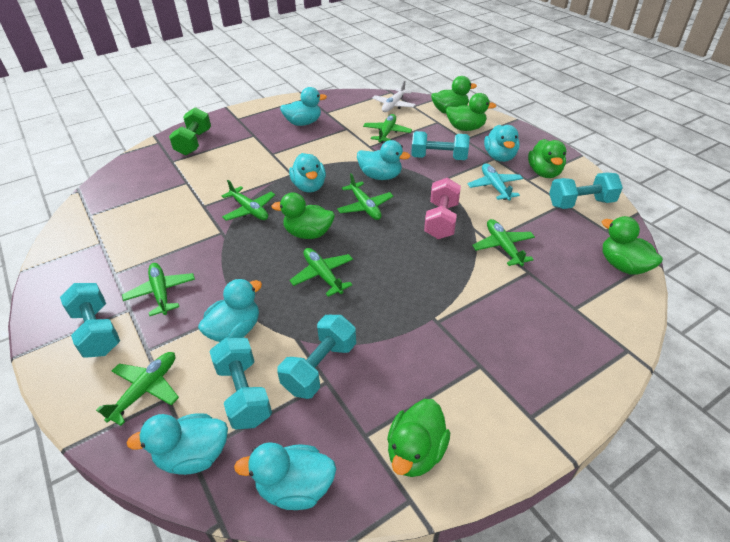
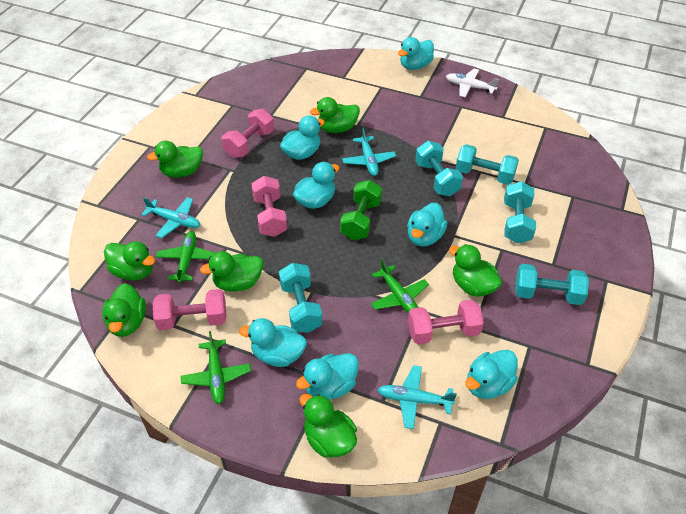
green duck: 6 -> 7
green plane: 7 -> 3
pink dumbbell: 1 -> 4
turquoise plane: 1 -> 3

